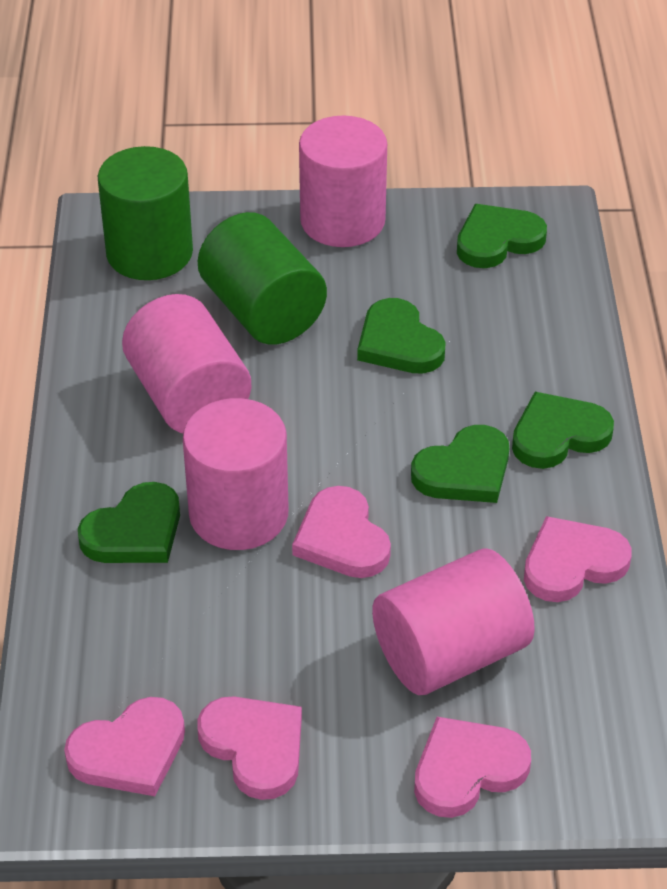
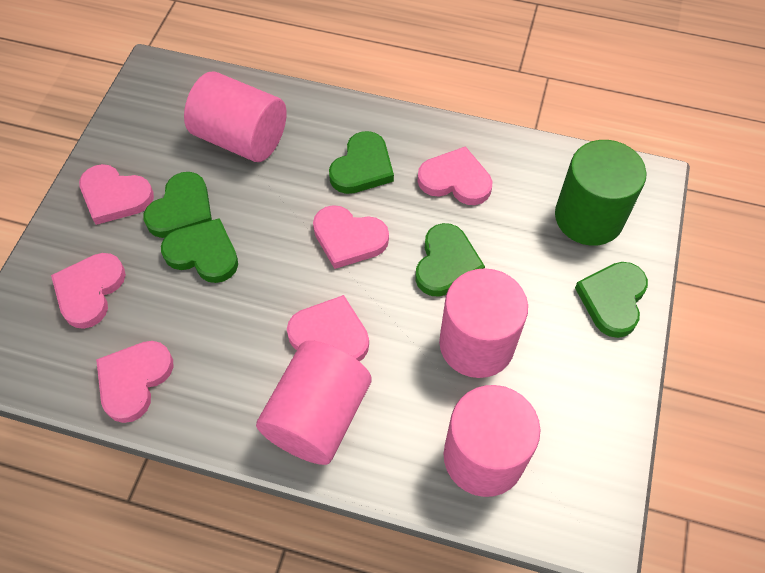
green cylinder: 2 -> 1
pink heart: 5 -> 6

